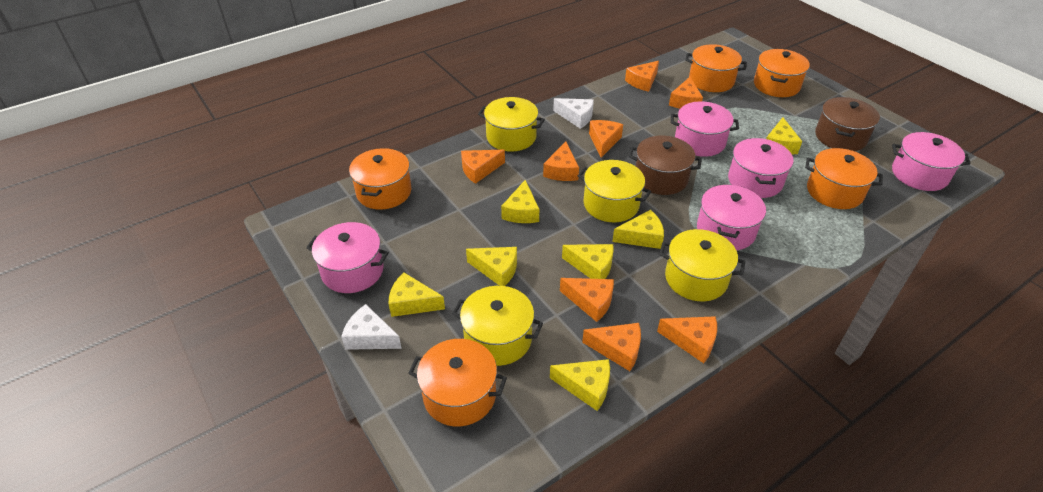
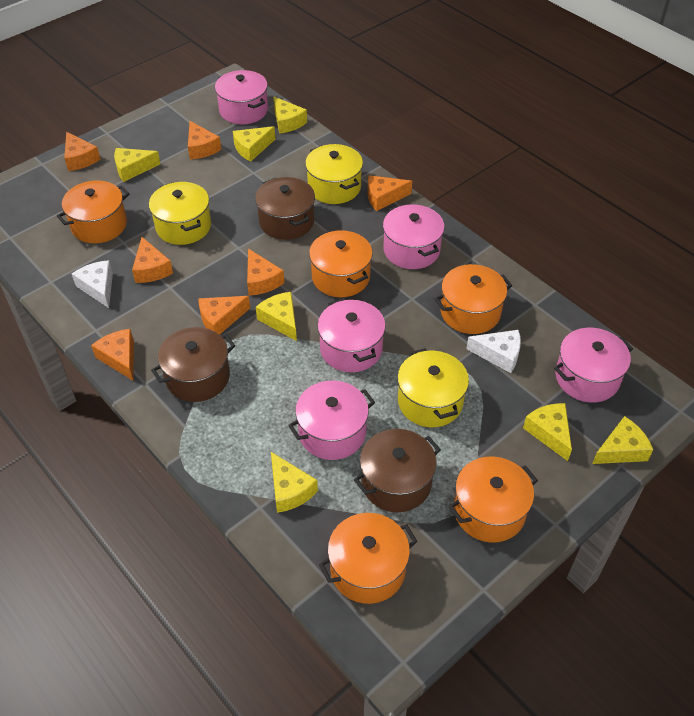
brown pot: 2 -> 3
orange cheese: 8 -> 7
yellow pot: 4 -> 3

